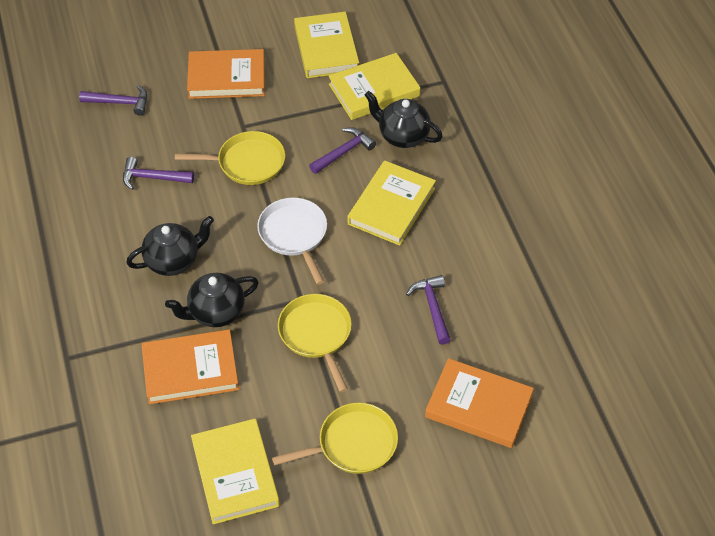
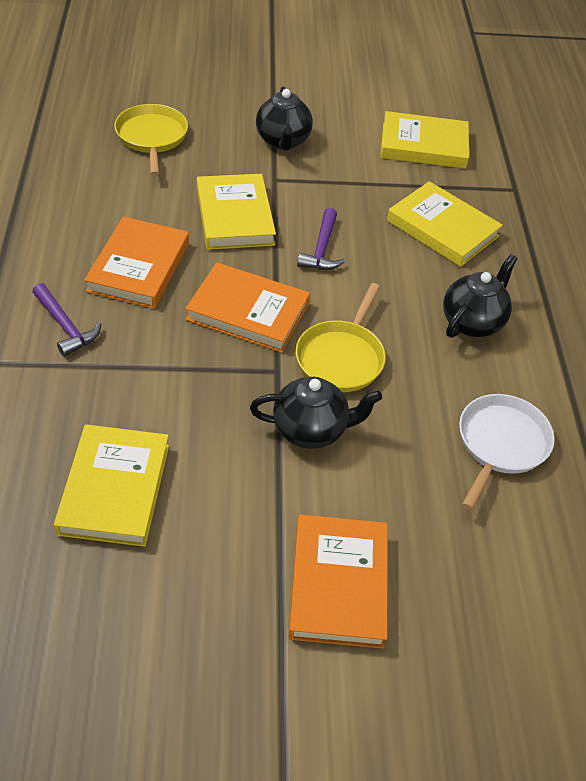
purple hammer: 4 -> 2
yellow pan: 3 -> 2

